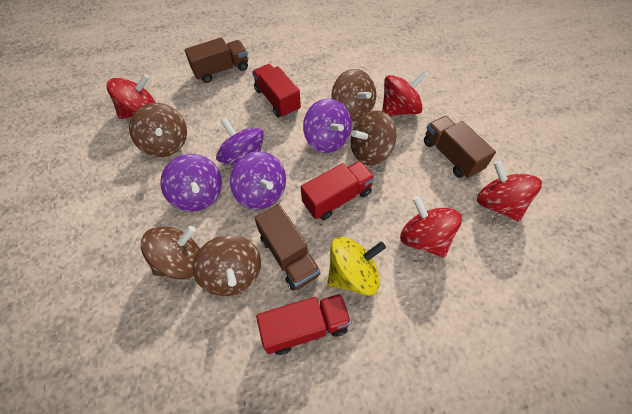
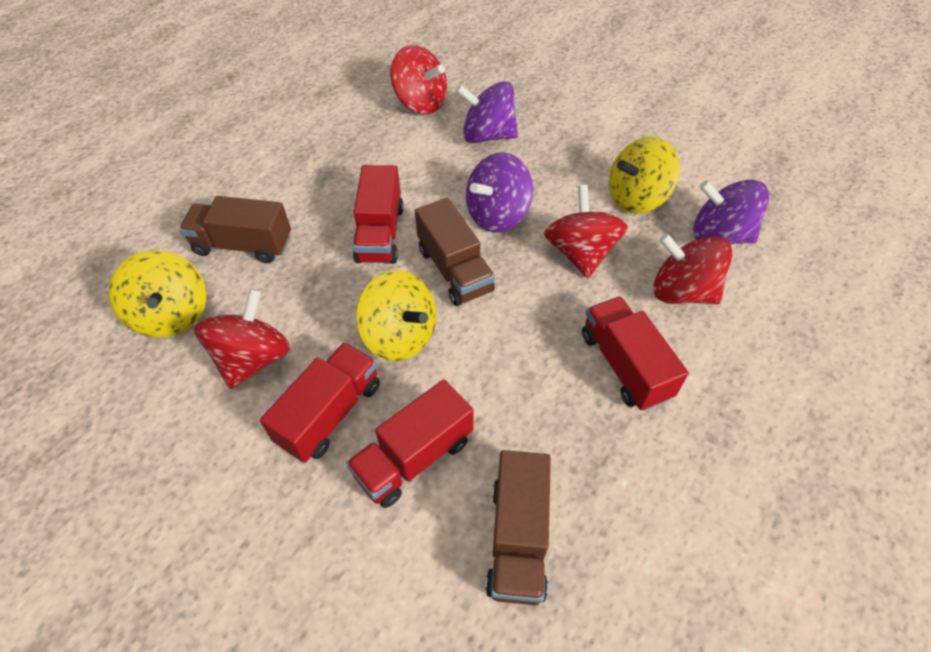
brown spinning top: 5 -> 0
purple spinning top: 4 -> 3
red truck: 3 -> 4
yellow spinning top: 1 -> 3

